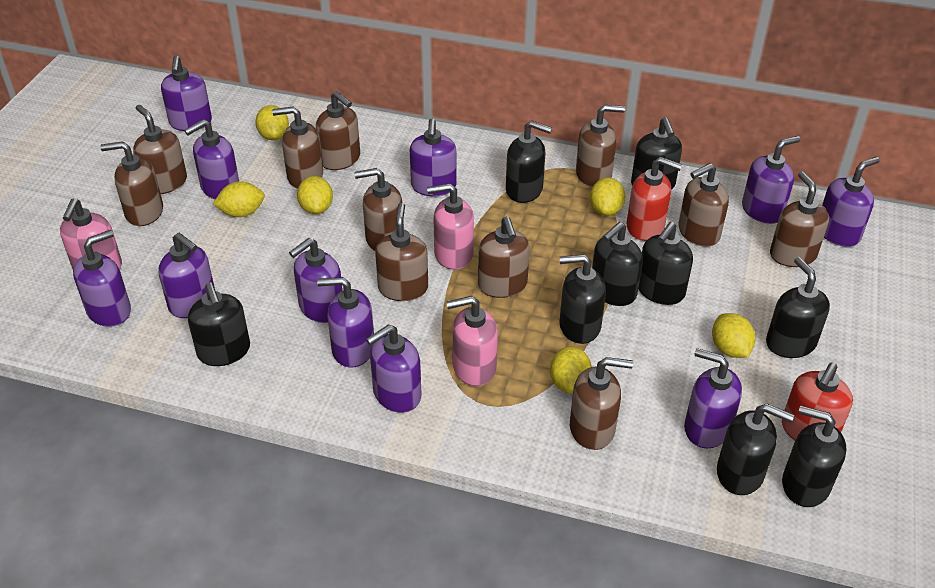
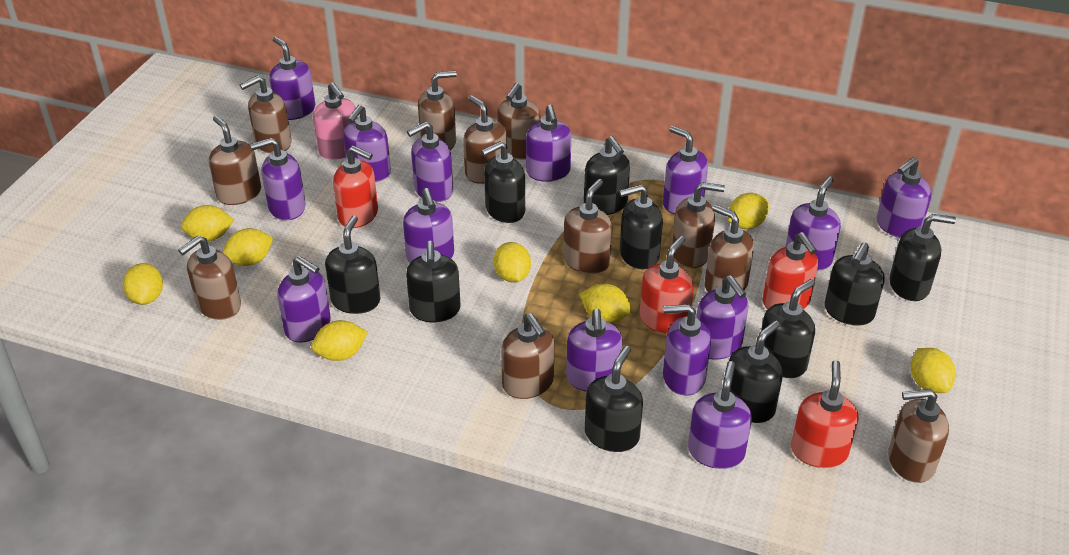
black soap dispenser: 9 -> 10
pink soap dispenser: 3 -> 1
purple soap dispenser: 11 -> 14
red soap dispenser: 2 -> 4
yellow lemon: 6 -> 8

